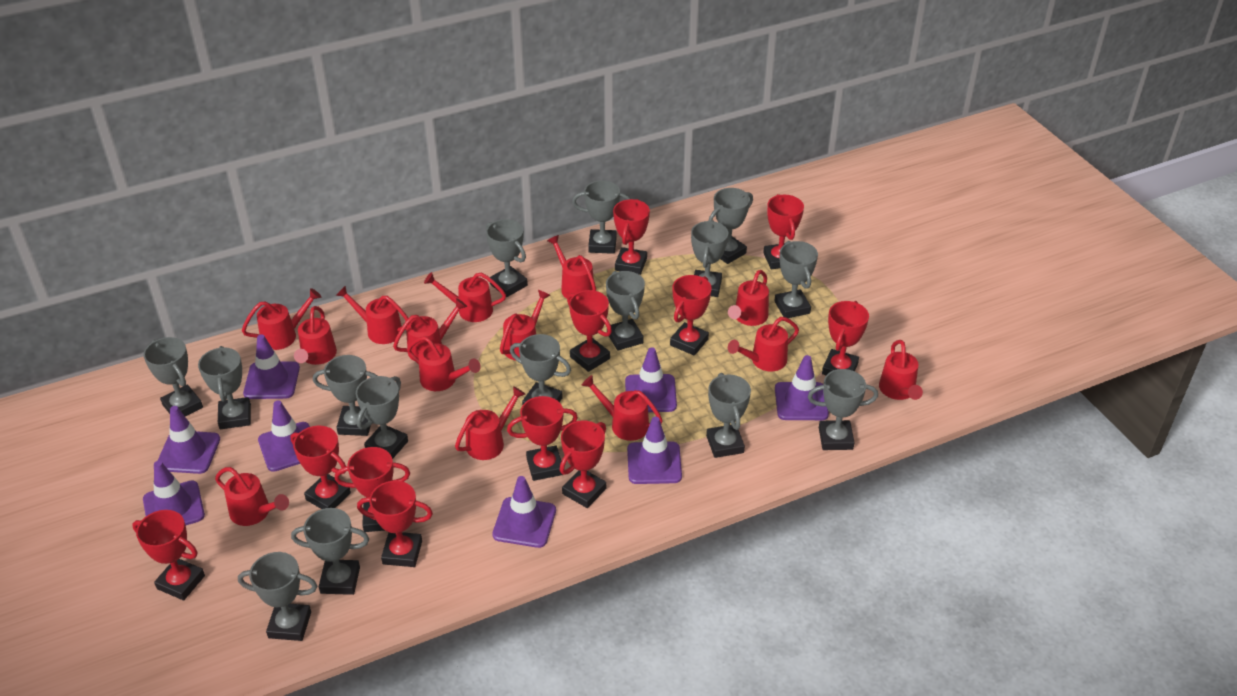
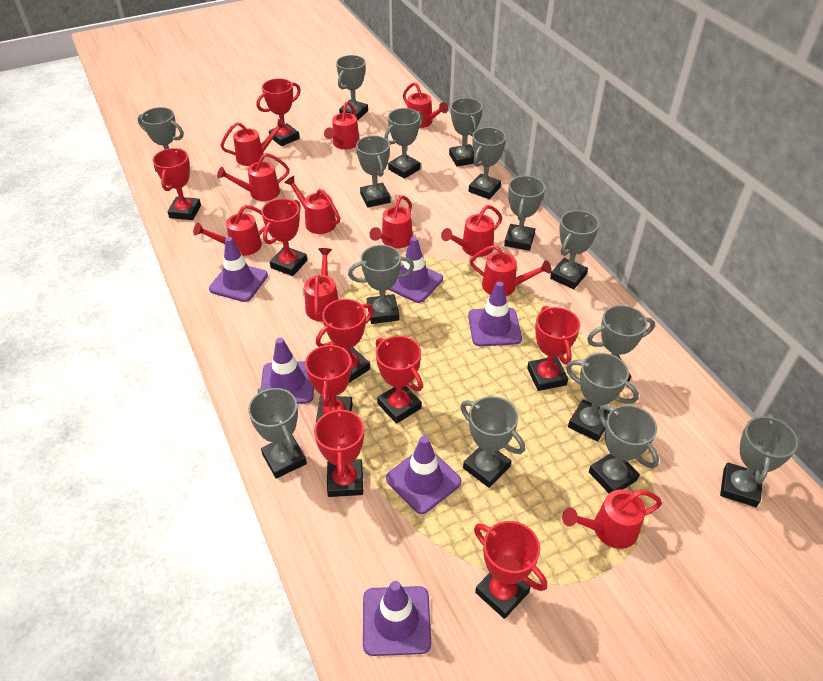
purple traffic cone: 8 -> 6
red trophy: 11 -> 9
red watering can: 14 -> 11

